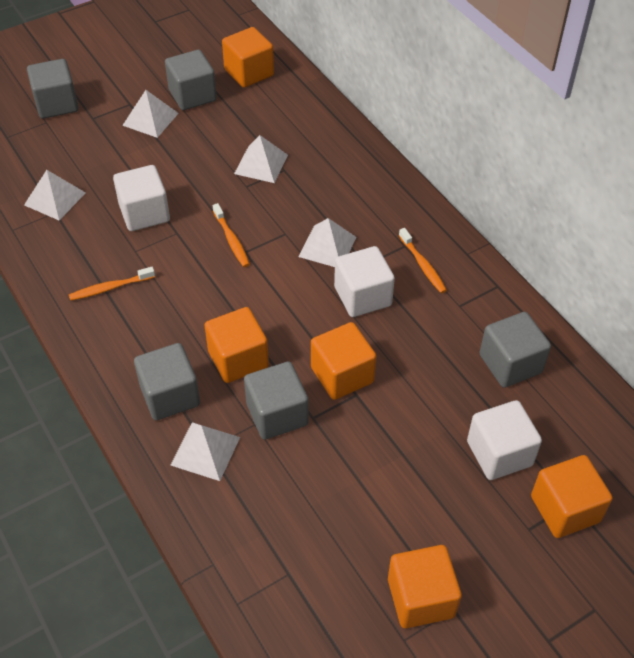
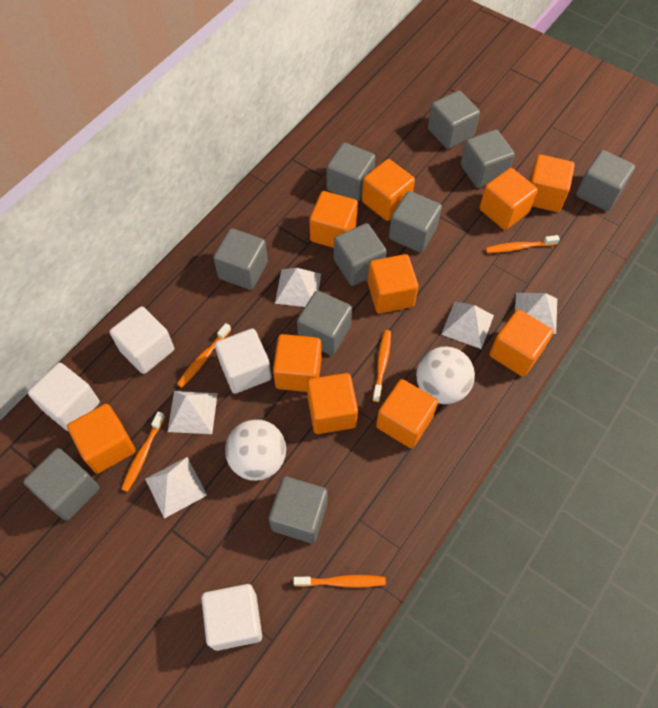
grey cube: 5 -> 10
orange cube: 5 -> 10
orange toothbrush: 3 -> 5
white ball: 0 -> 2
white cube: 3 -> 4

